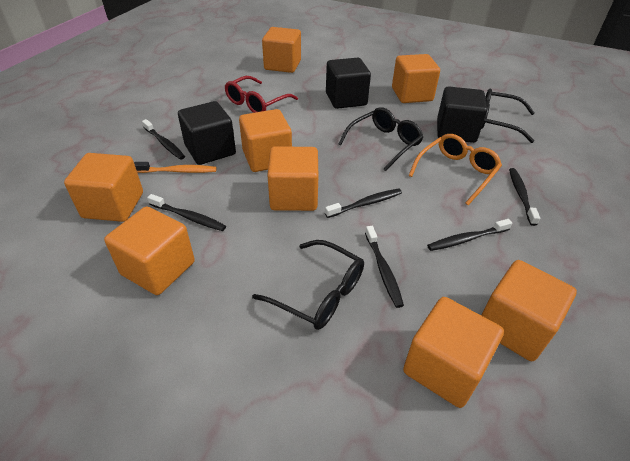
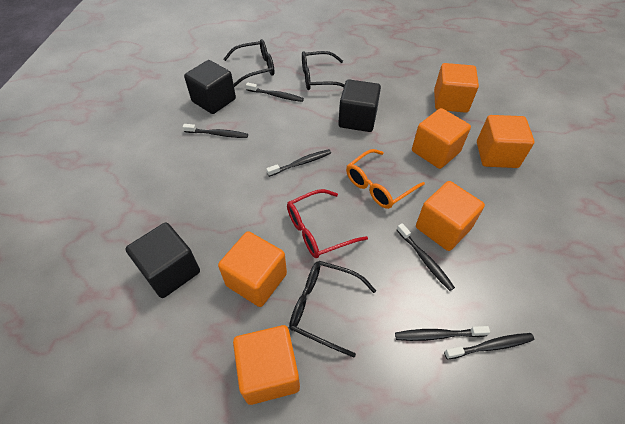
orange cube: 8 -> 6
orange toothbrush: 1 -> 0

